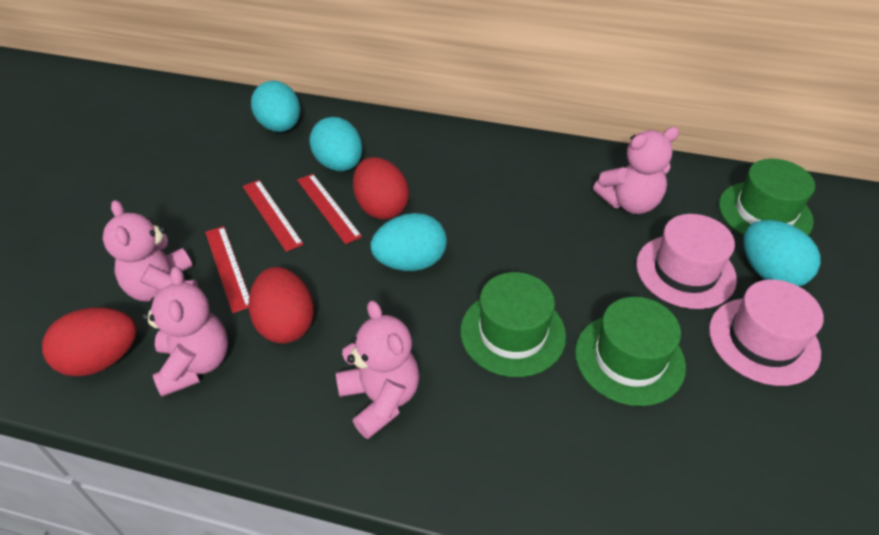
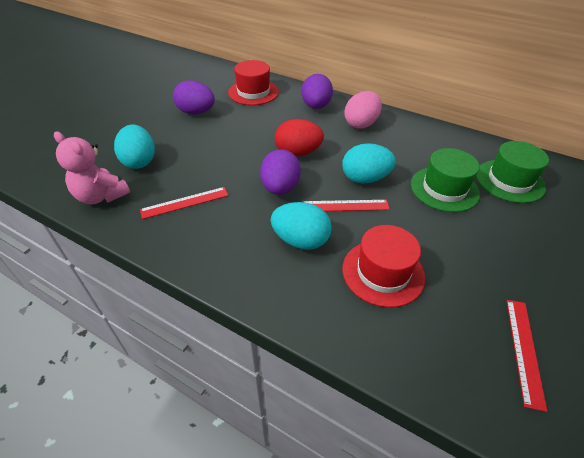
green hat: 3 -> 2
pink egg: 0 -> 1
pink hat: 2 -> 0
pink teddy bear: 4 -> 1
purple egg: 0 -> 3
red egg: 3 -> 1
red hat: 0 -> 2
turquoise egg: 4 -> 3

